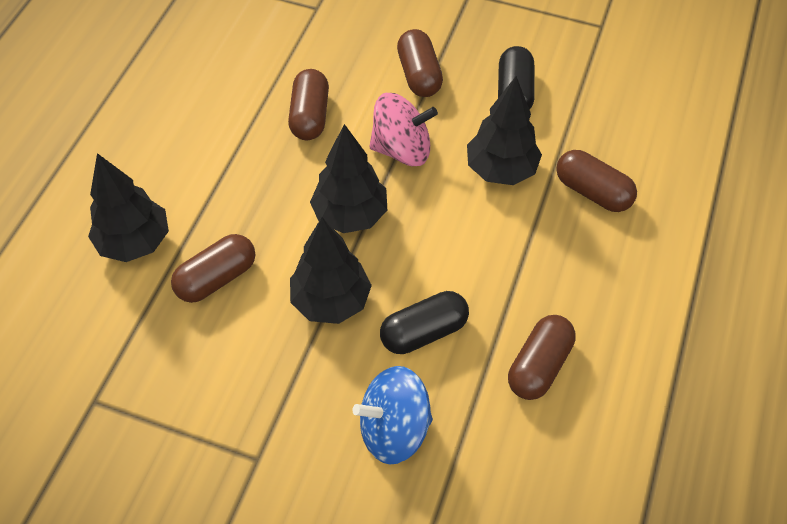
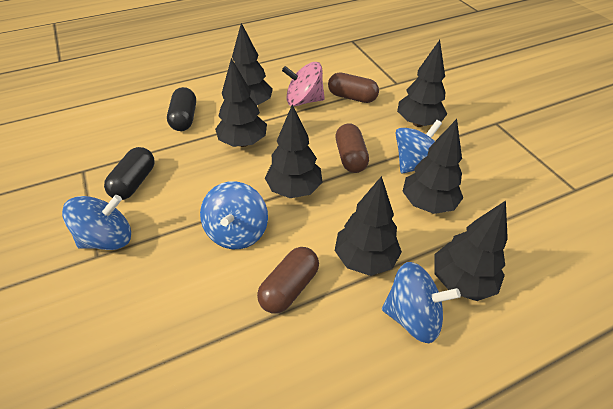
black tree: 4 -> 7
blue spinning top: 1 -> 4
brown capsule: 5 -> 3

